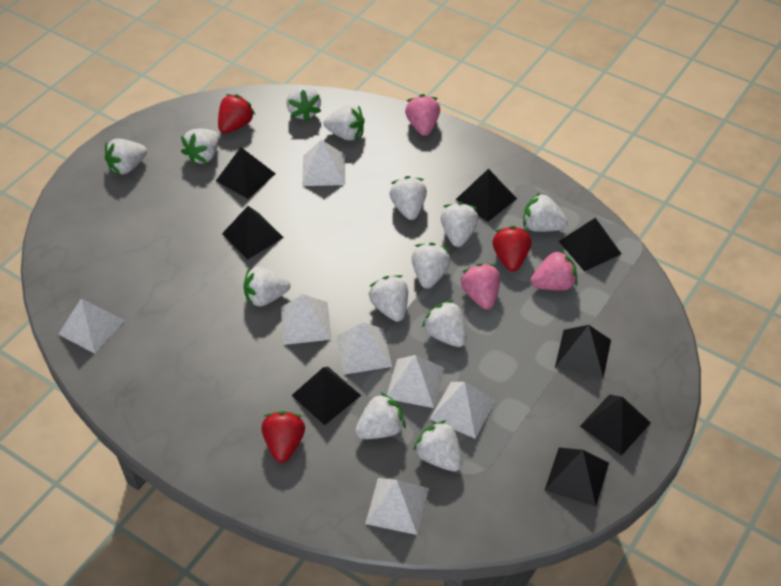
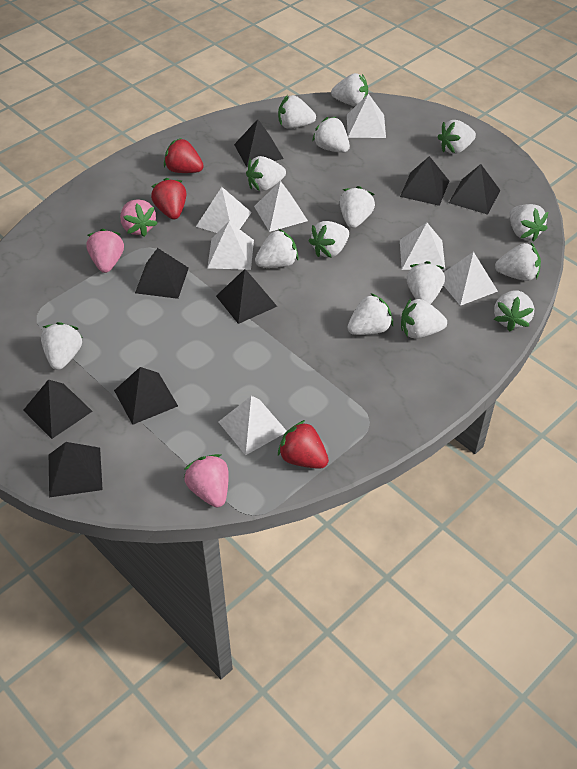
white strawberry: 13 -> 15

